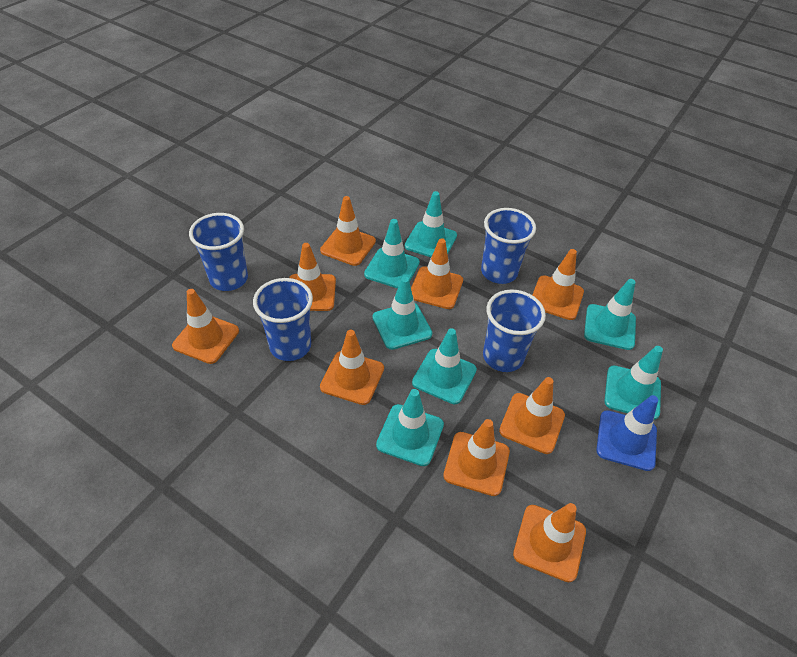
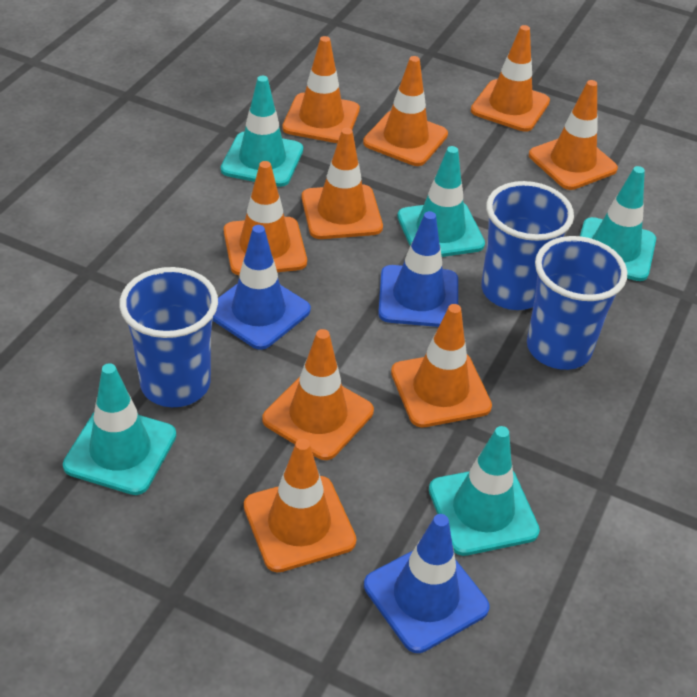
blue cup: 4 -> 3
blue traffic cone: 1 -> 3
turquoise traffic cone: 7 -> 5

